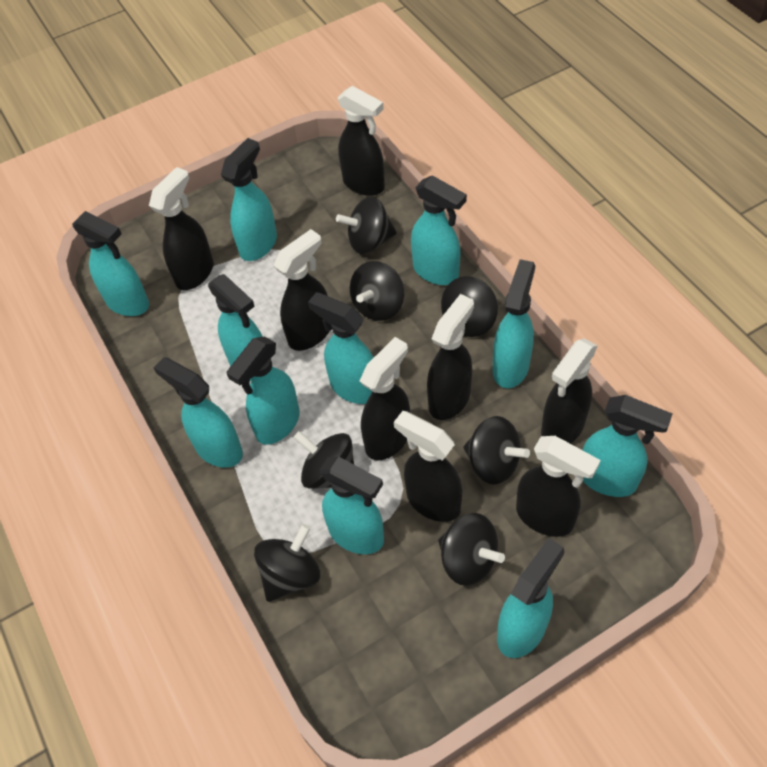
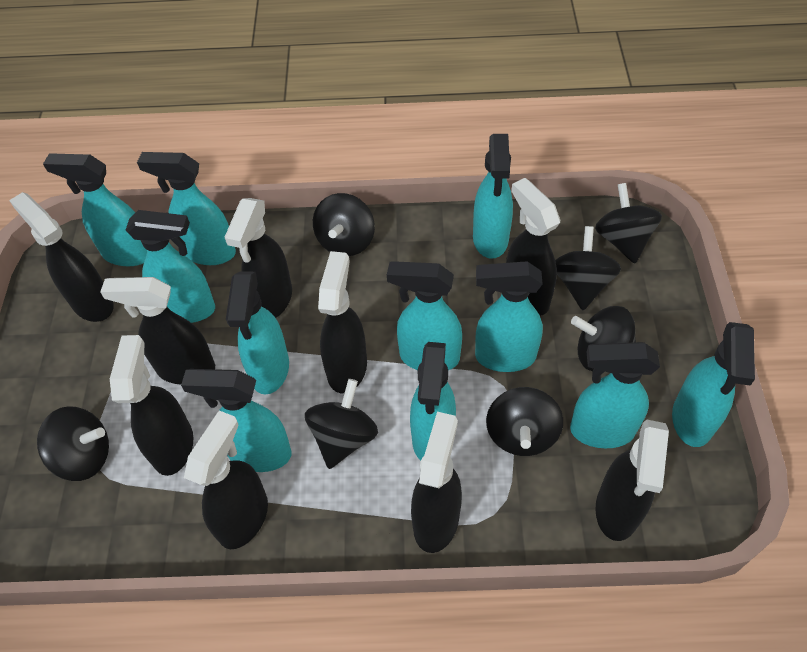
black spray bottle: 8 -> 9

